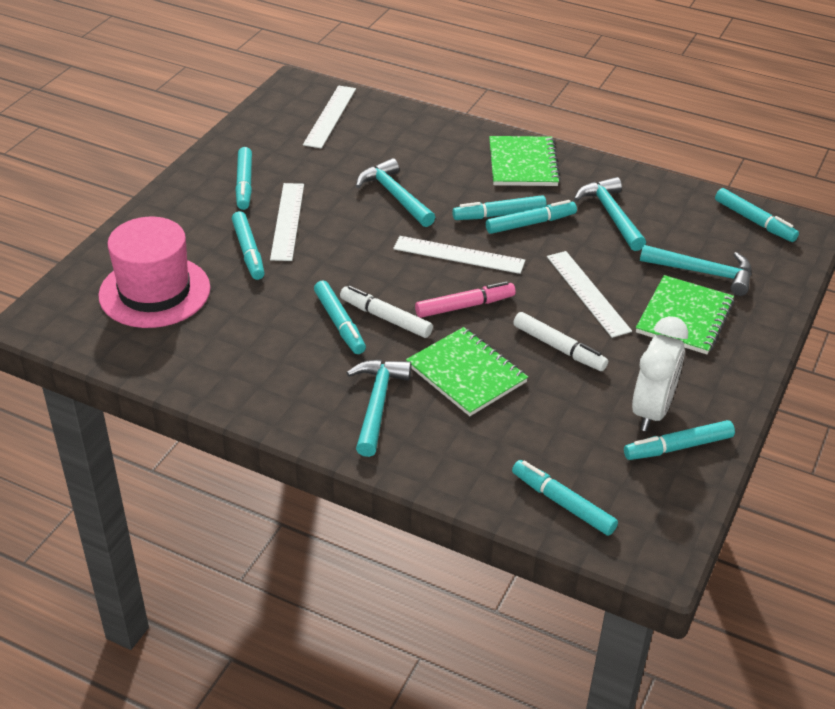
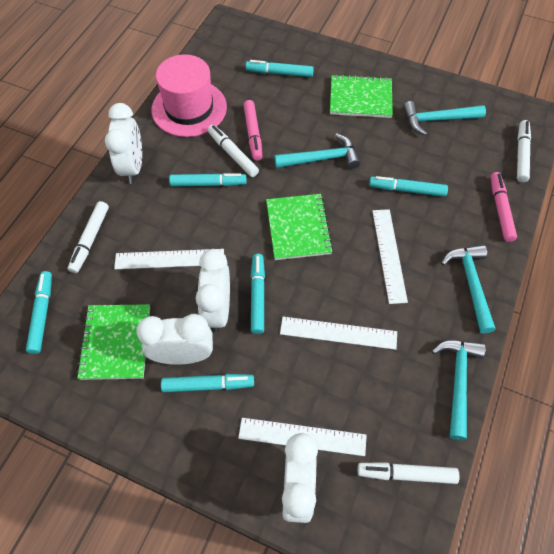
pink marker: 1 -> 2
turquoise marker: 8 -> 6
white clock: 1 -> 4
white marker: 2 -> 4

